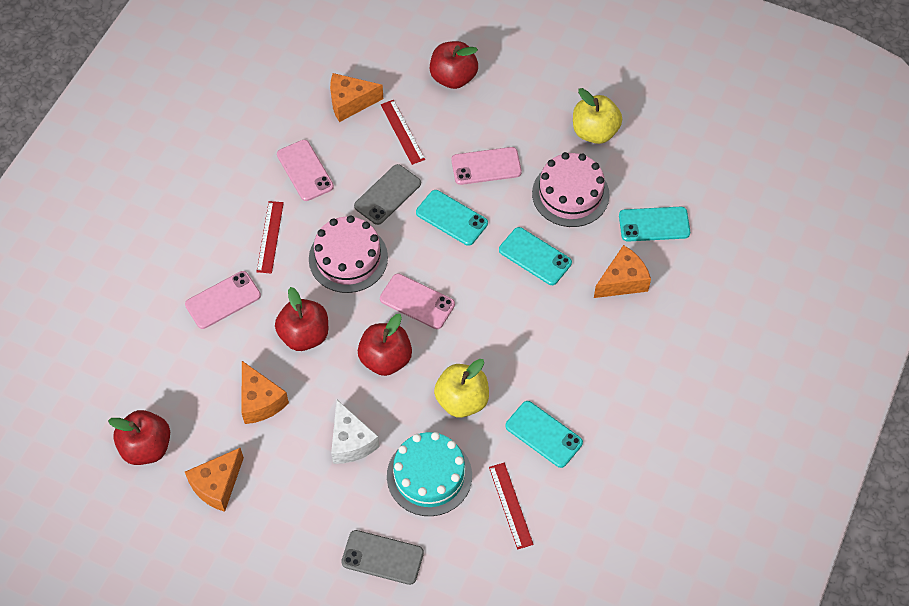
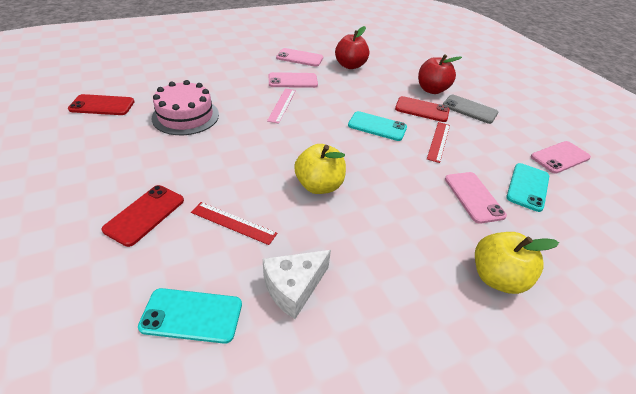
grey phone: 2 -> 1
orange cheese: 4 -> 0
pink cake: 2 -> 1
pink ruler: 0 -> 1
red apple: 4 -> 2
red phone: 0 -> 3
red ruler: 3 -> 2
turquoise cake: 1 -> 0
turquoise phone: 4 -> 3

